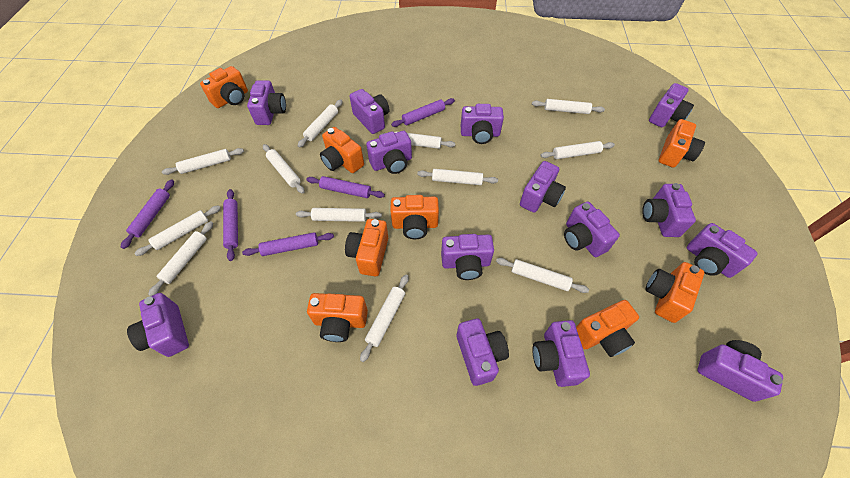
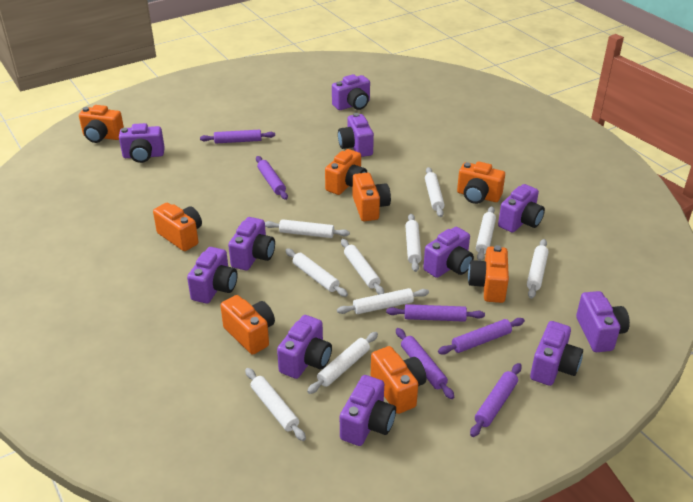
purple camera: 14 -> 11
purple rolling pin: 5 -> 6
white rolling pin: 12 -> 10

